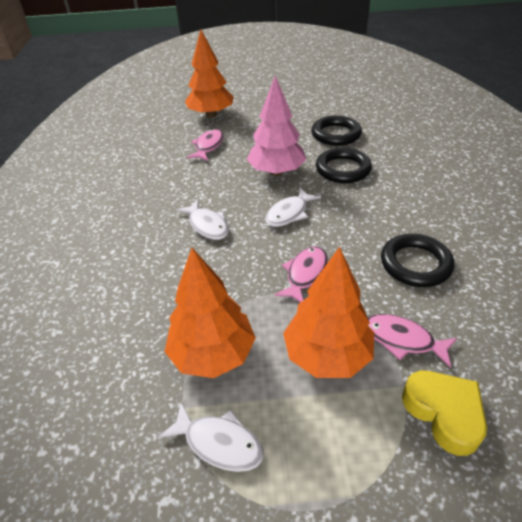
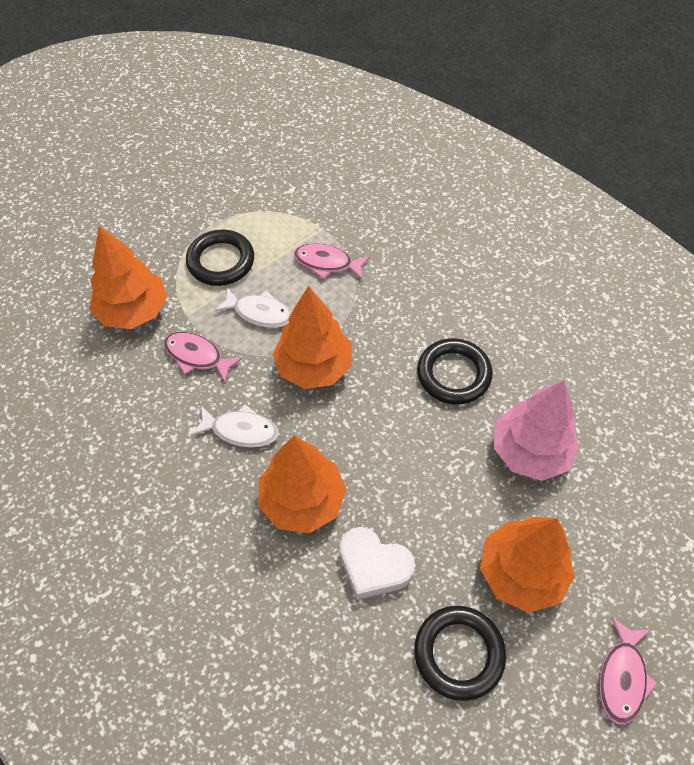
orange tree: 3 -> 4
white fish: 3 -> 2
white heart: 0 -> 1
yellow heart: 1 -> 0

